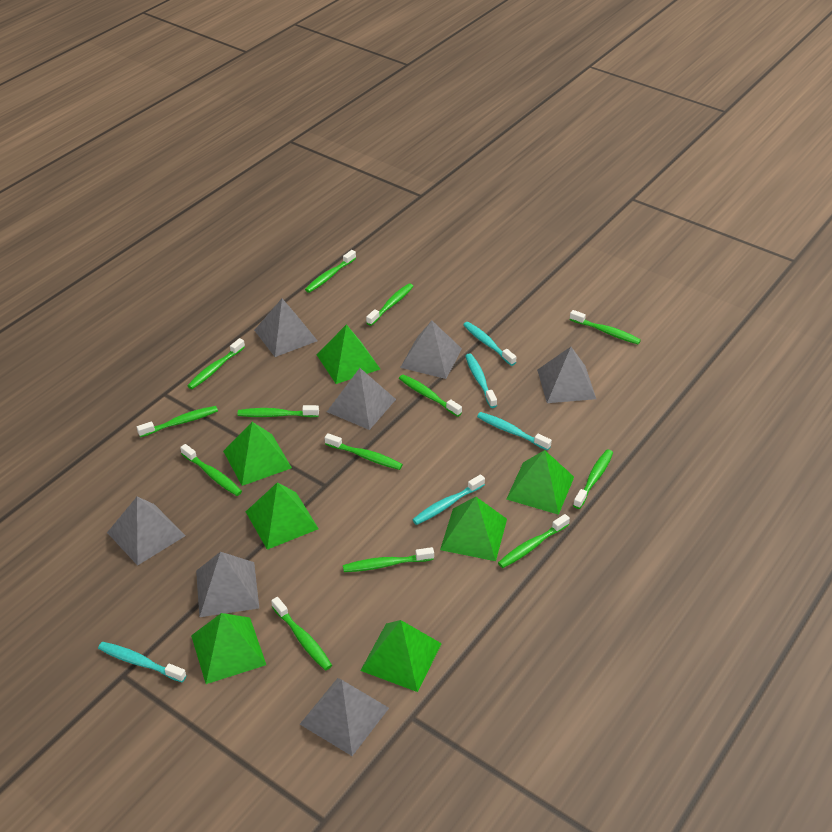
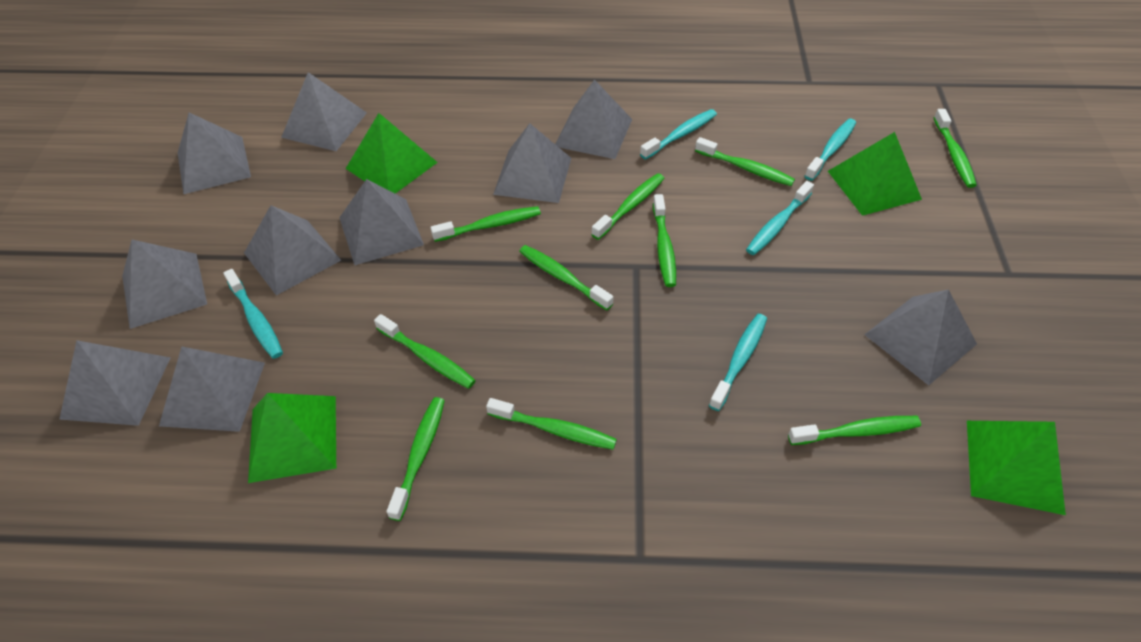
green pyramid: 7 -> 4
green toothbrush: 13 -> 10
grey pyramid: 7 -> 10

